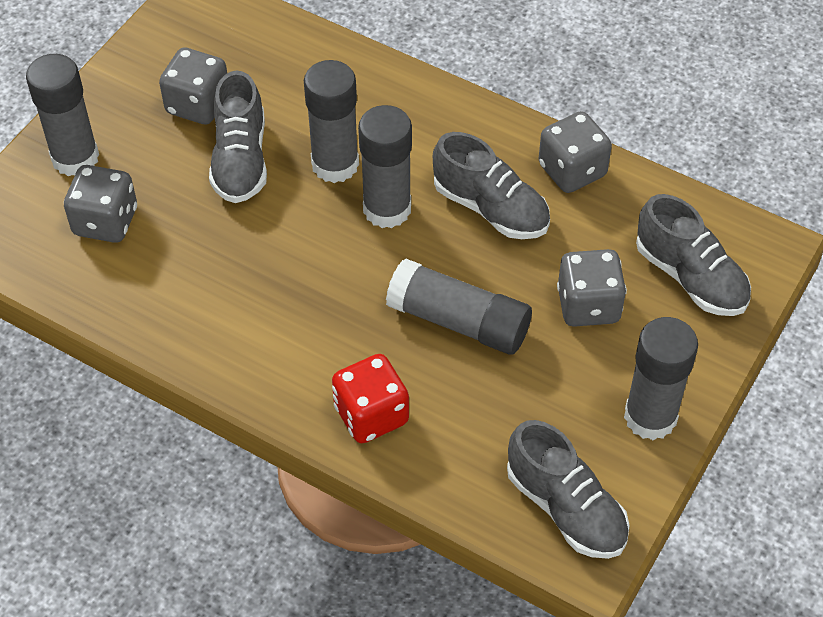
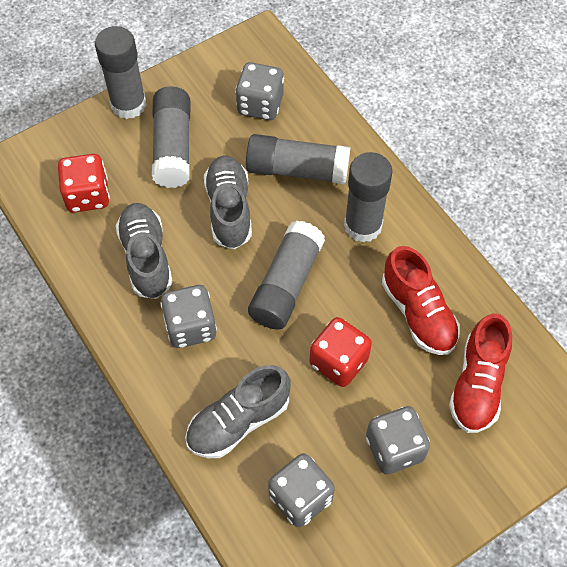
grey shoe: 4 -> 3
red dice: 1 -> 2
red shoe: 0 -> 2

